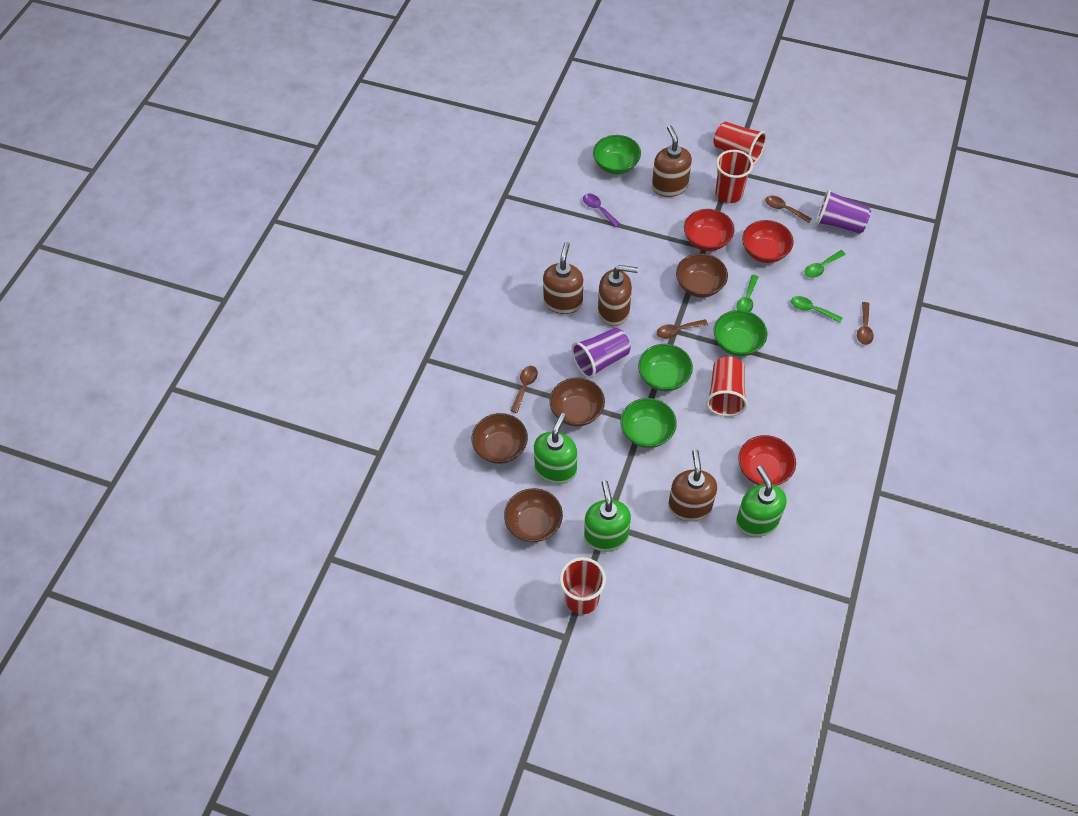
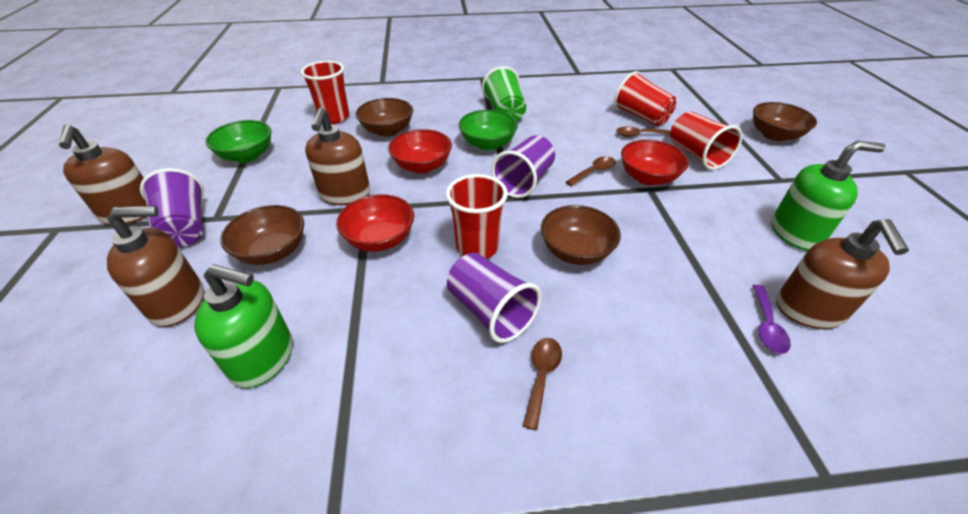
brown spoon: 4 -> 3
green bowl: 4 -> 2
green cup: 0 -> 1
green soap dispenser: 3 -> 2
green spoon: 3 -> 0
purple cup: 2 -> 3

